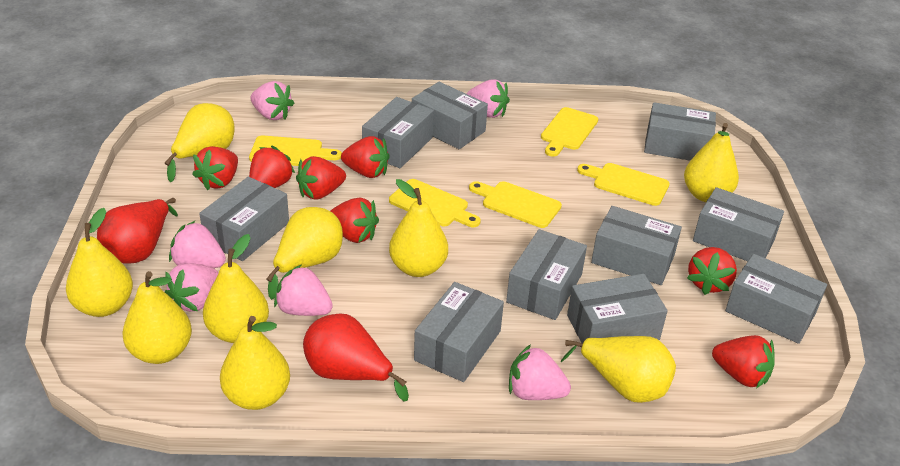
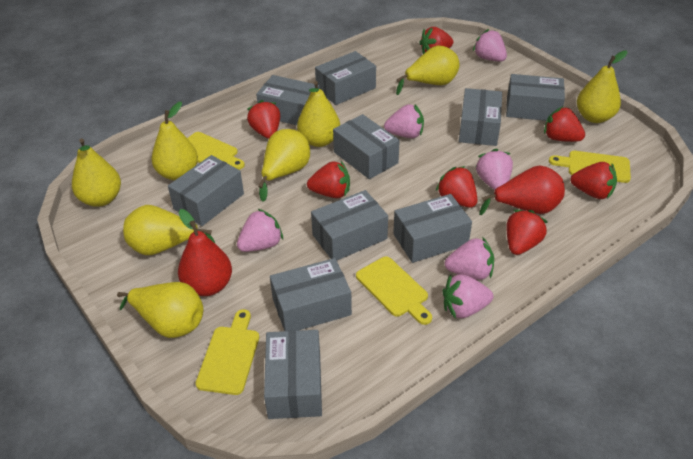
yellow cutting board: 5 -> 4
yellow pear: 9 -> 8

